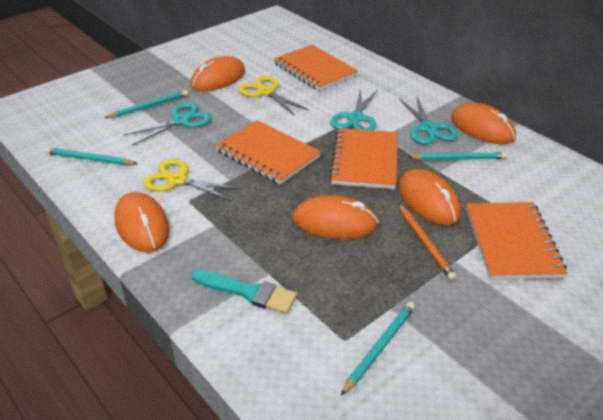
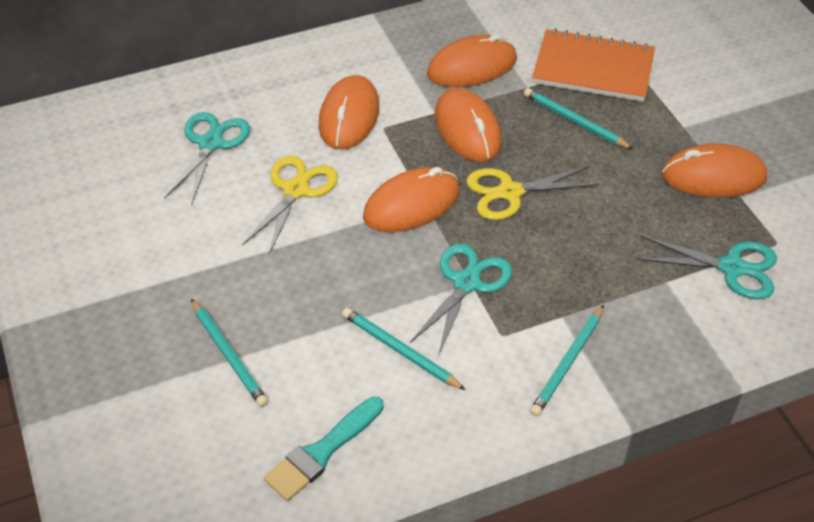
orange notebook: 4 -> 1
orange pencil: 1 -> 0

